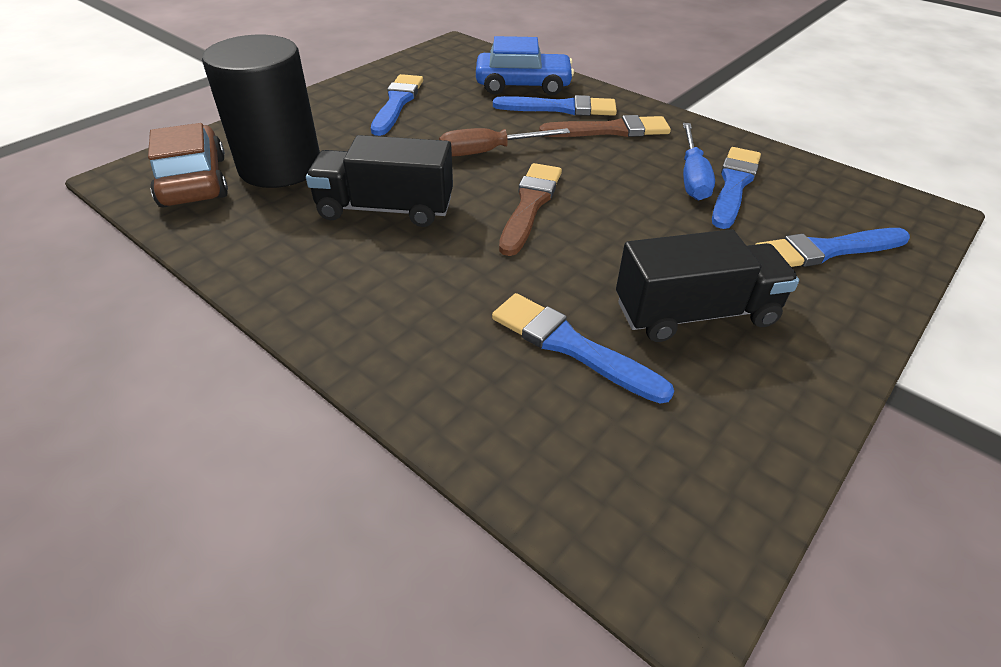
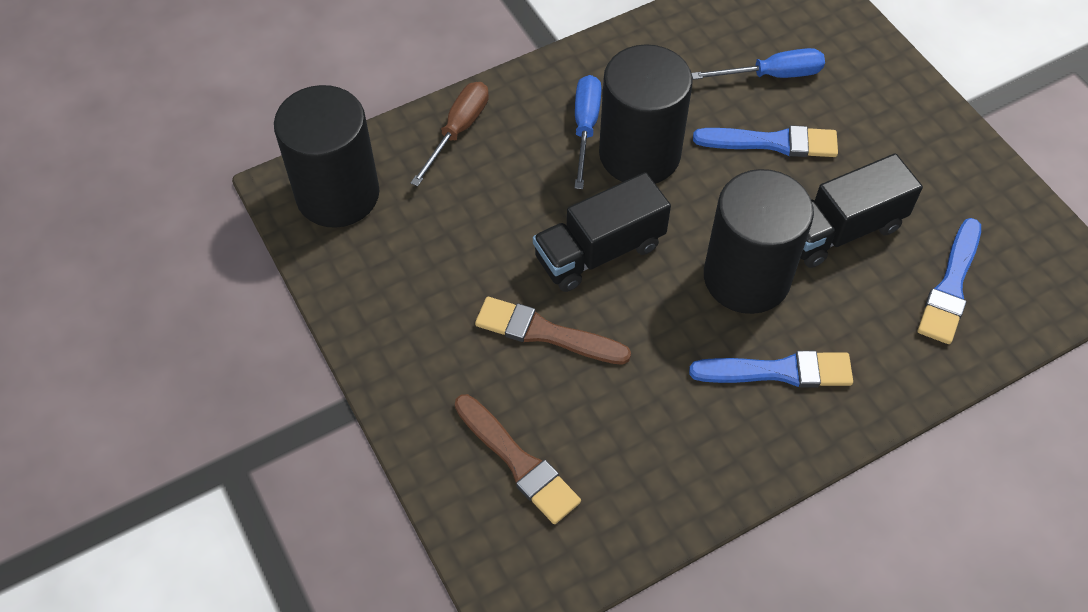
black cylinder: 1 -> 3
blue brush: 5 -> 3
blue car: 1 -> 0
blue screwdriver: 1 -> 2
brown car: 1 -> 0

